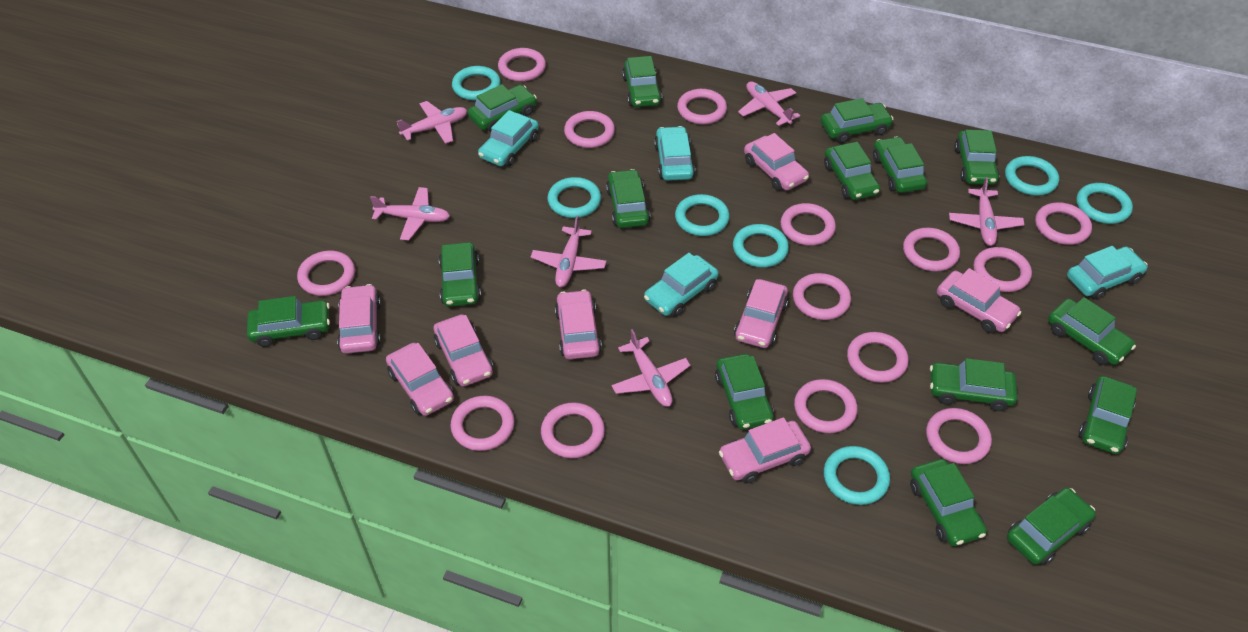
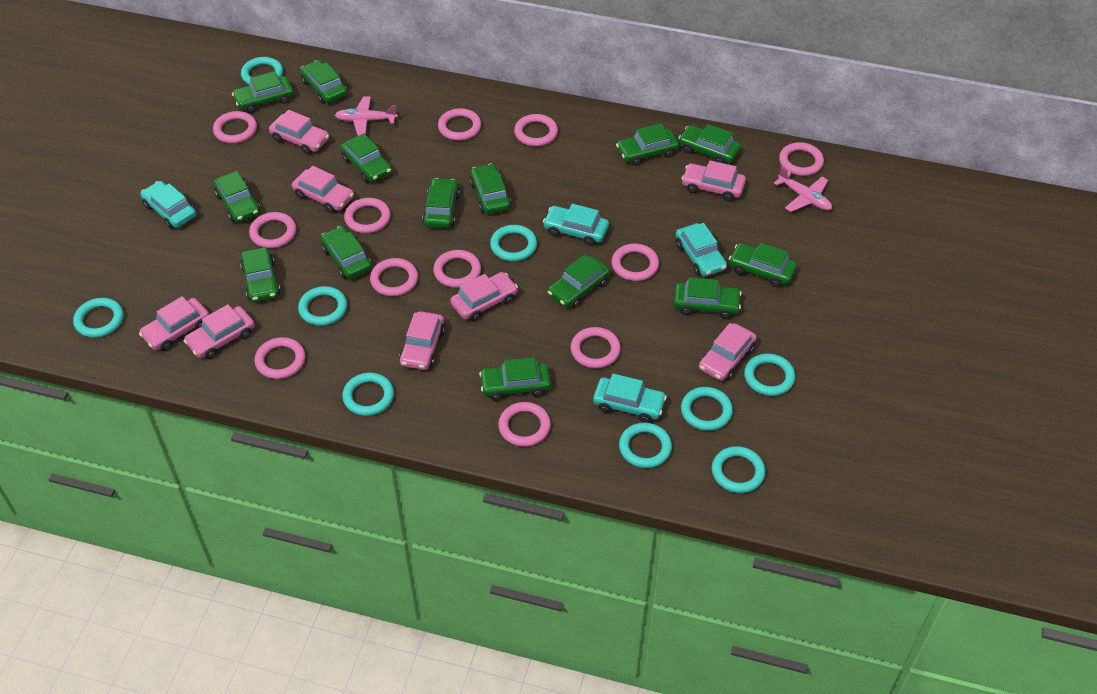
green car: 15 -> 14
pink plane: 6 -> 2
pink ring: 14 -> 12
turquoise ring: 7 -> 9

